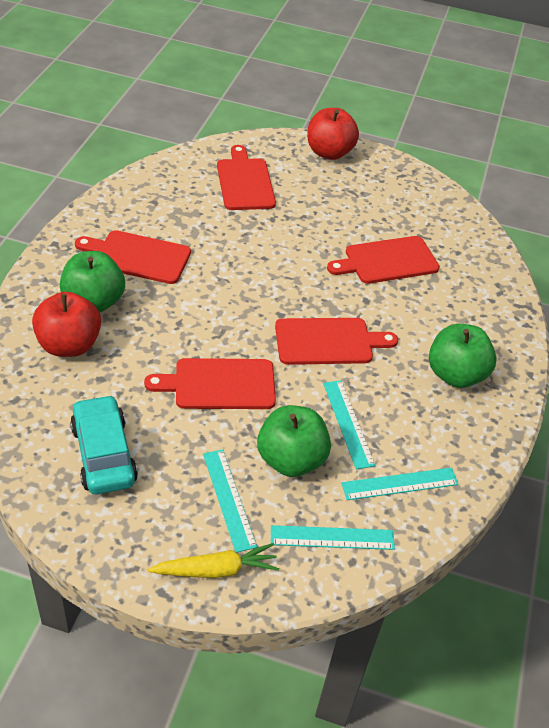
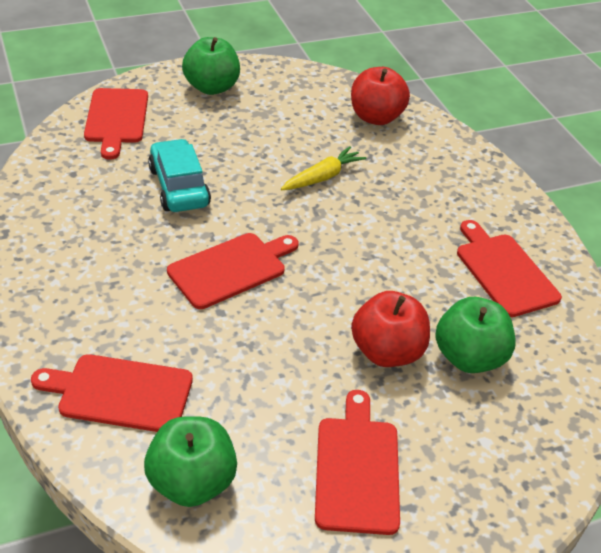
turquoise ruler: 4 -> 0

